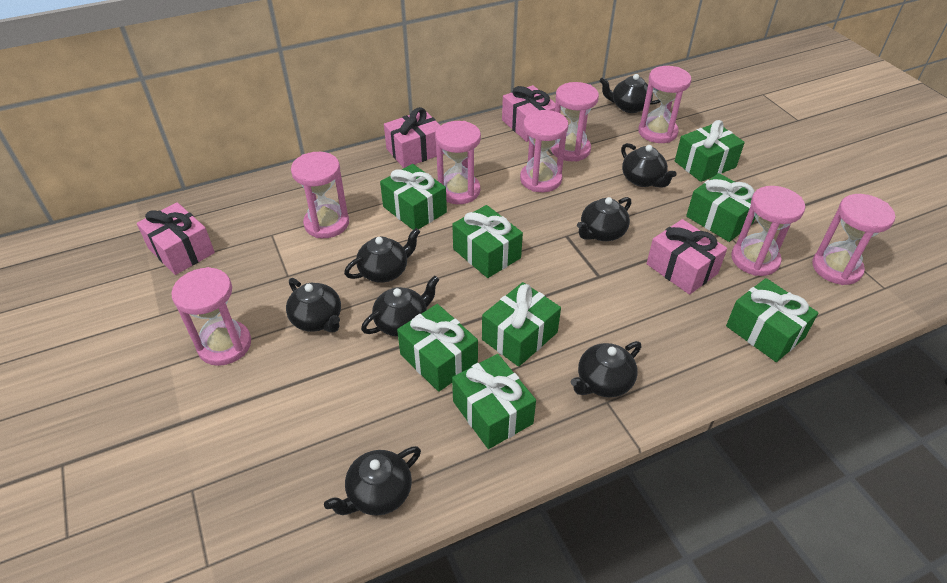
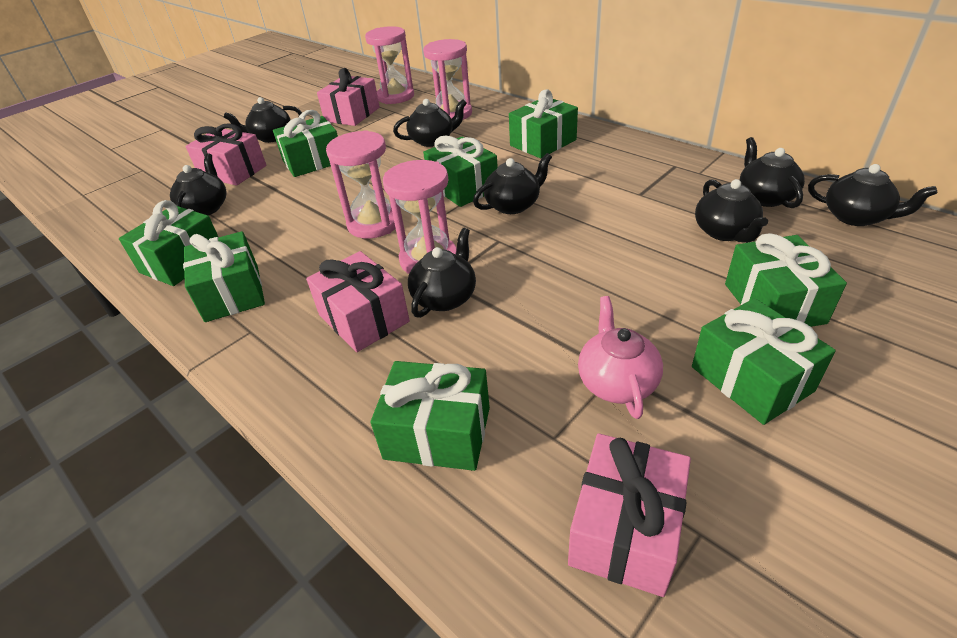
pink hourglass: 8 -> 4
pink teapot: 0 -> 1

